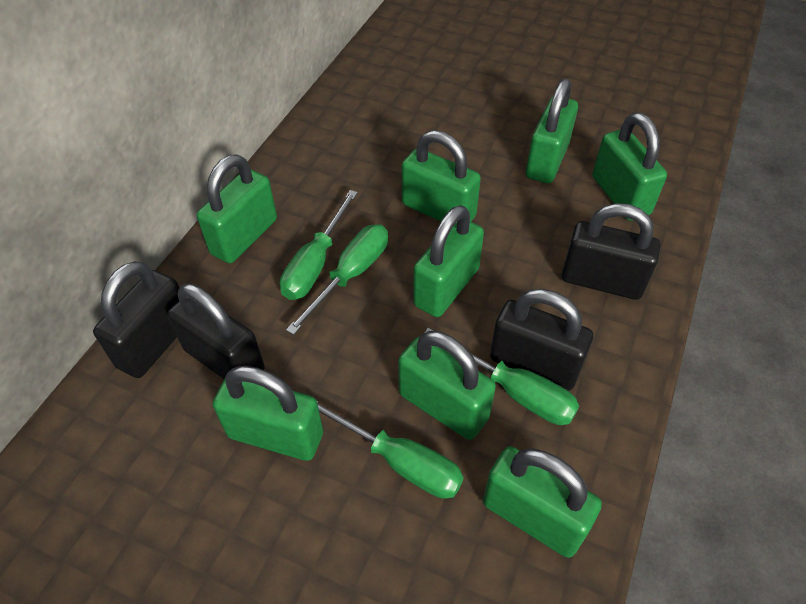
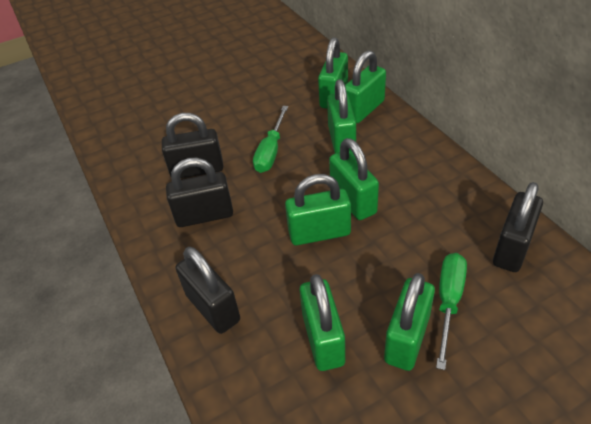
green padlock: 8 -> 7
green screwdriver: 4 -> 2

